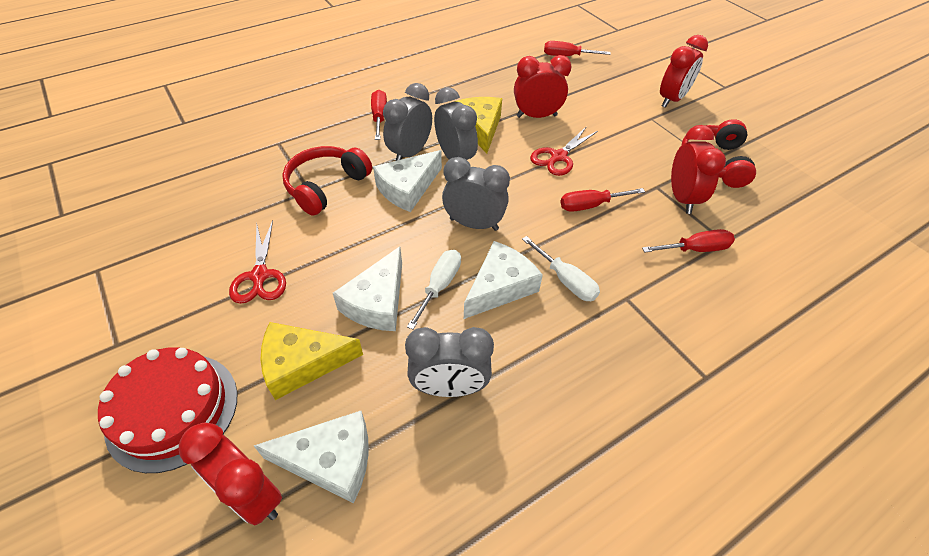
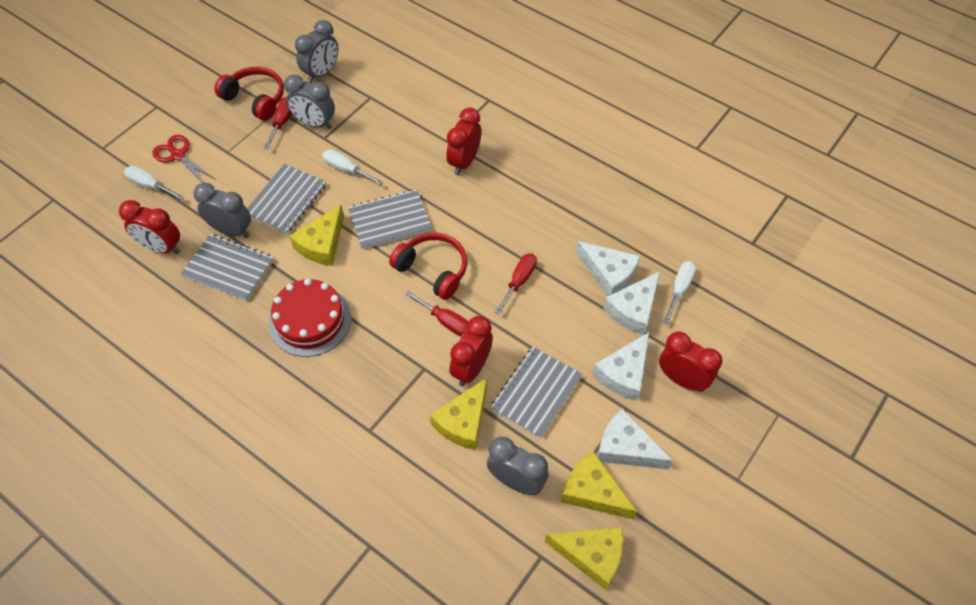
grey notebook: 0 -> 4
red scissors: 2 -> 1
red screwdriver: 4 -> 3
white screwdriver: 2 -> 3
yellow cheese: 2 -> 4

